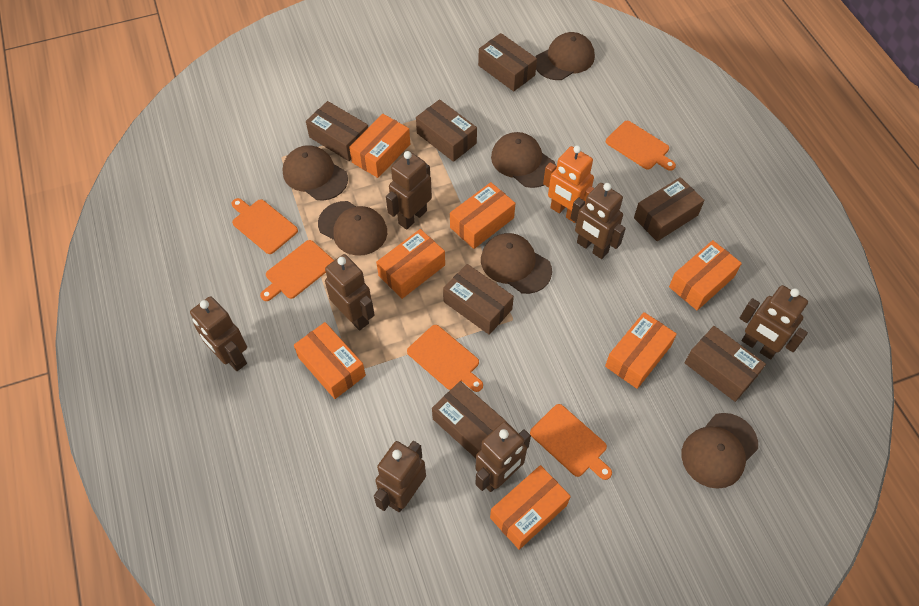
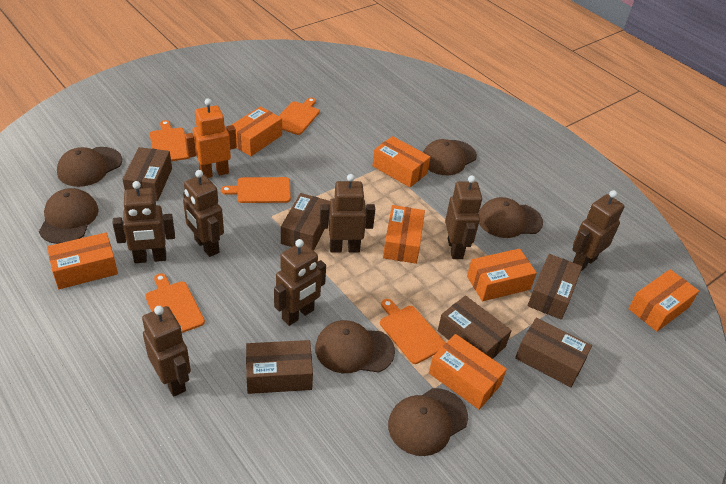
brown box: 7 -> 6

